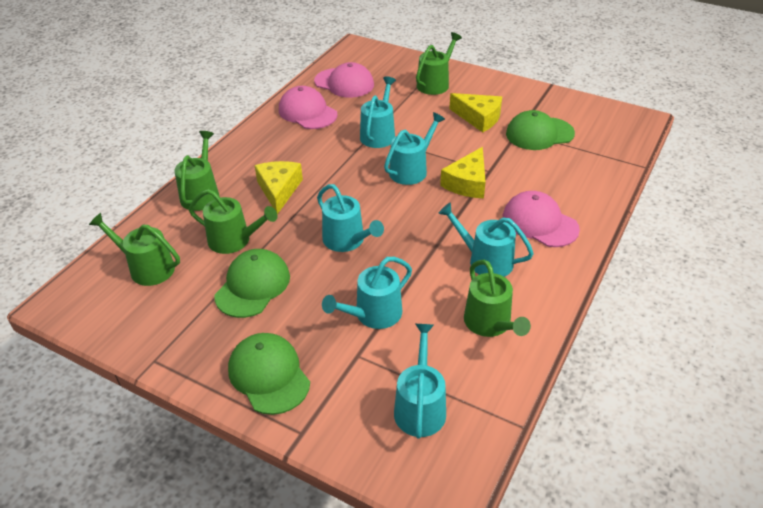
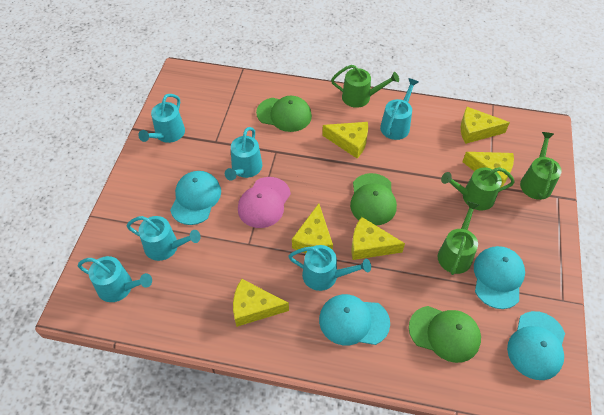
green watering can: 5 -> 4
pink cap: 3 -> 1
turquoise cap: 0 -> 4
yellow cheese: 3 -> 6

